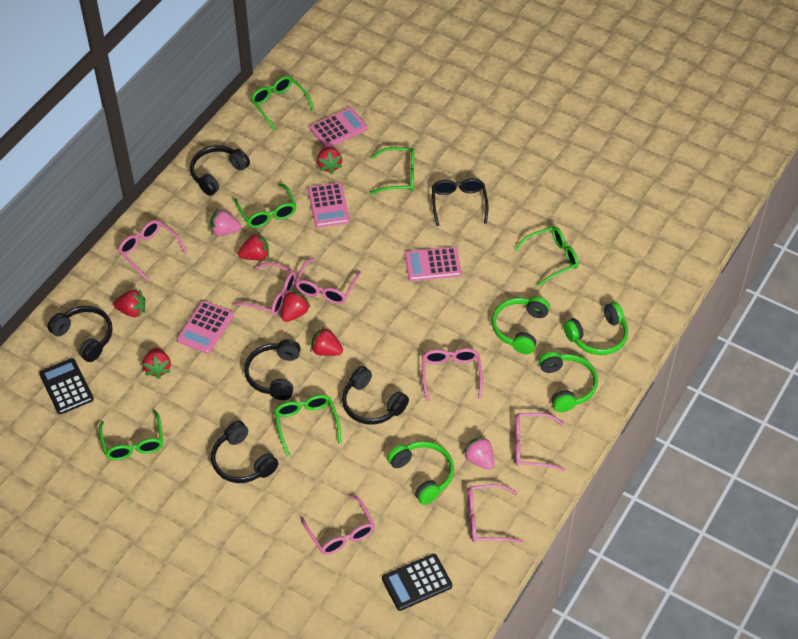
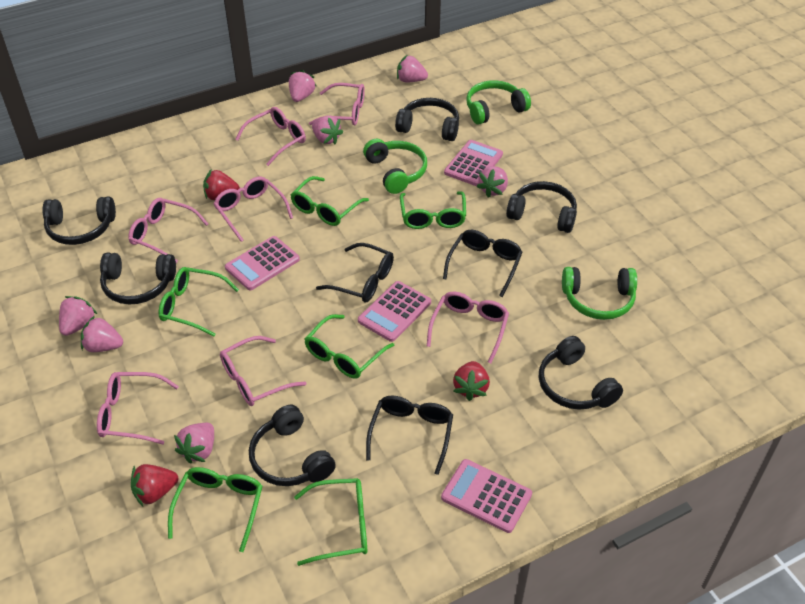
black calculator: 2 -> 0
black glasses: 1 -> 3
black headphones: 5 -> 6
green headphones: 4 -> 3
pink strawberry: 2 -> 7
red strawberry: 6 -> 3

